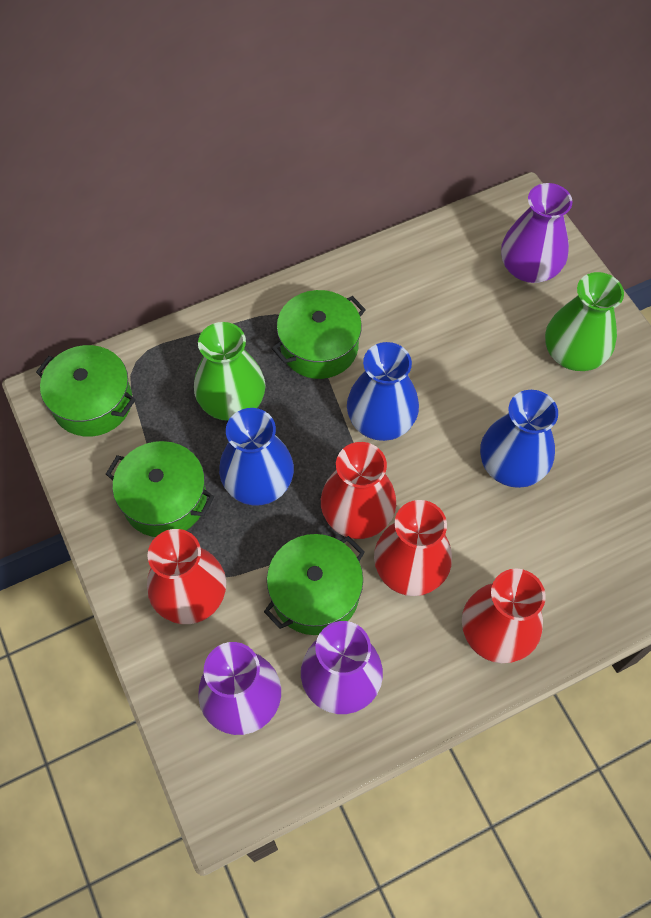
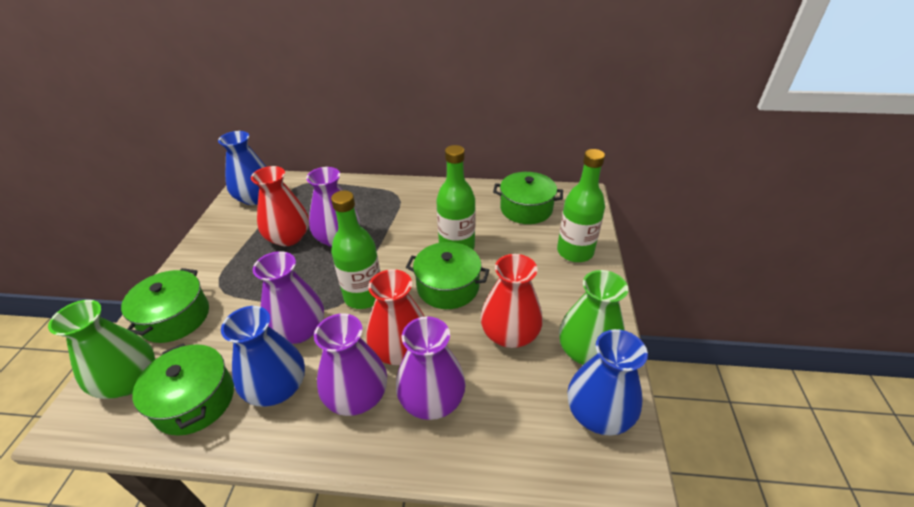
green bottle: 0 -> 3
purple vase: 3 -> 4
red vase: 4 -> 3

